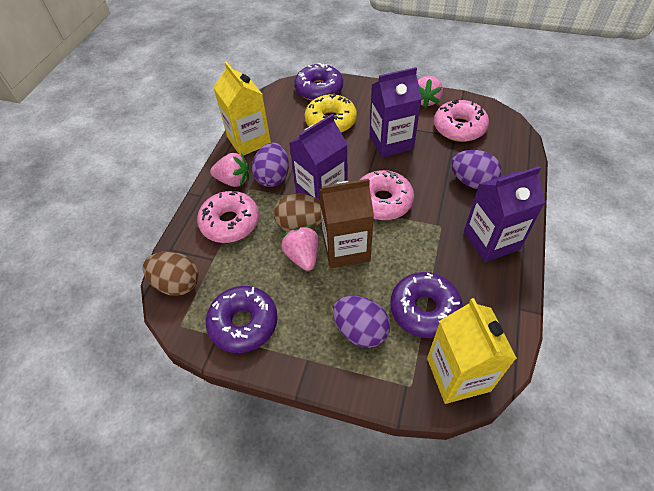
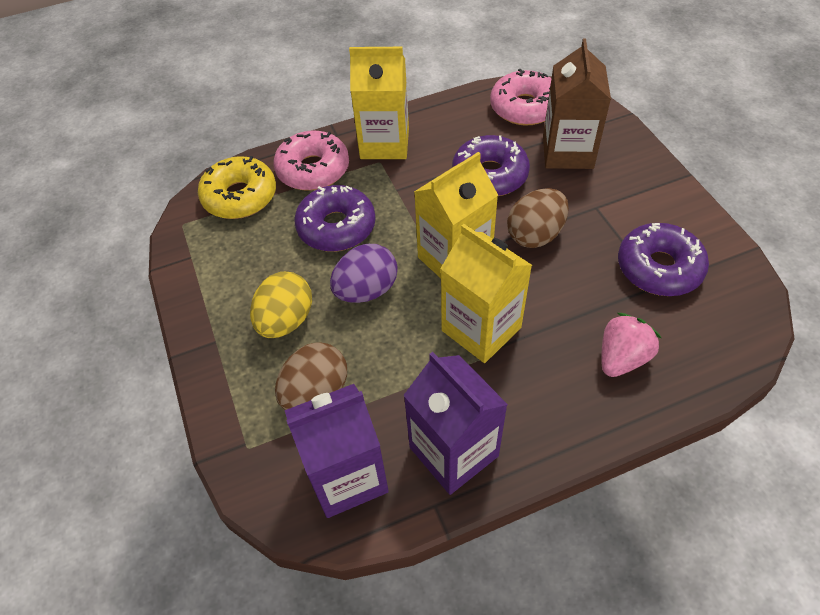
pink donut: 3 -> 2
pink strawberry: 3 -> 1
purple carton: 3 -> 2
purple egg: 3 -> 1
yellow carton: 2 -> 3
yellow egg: 0 -> 1

